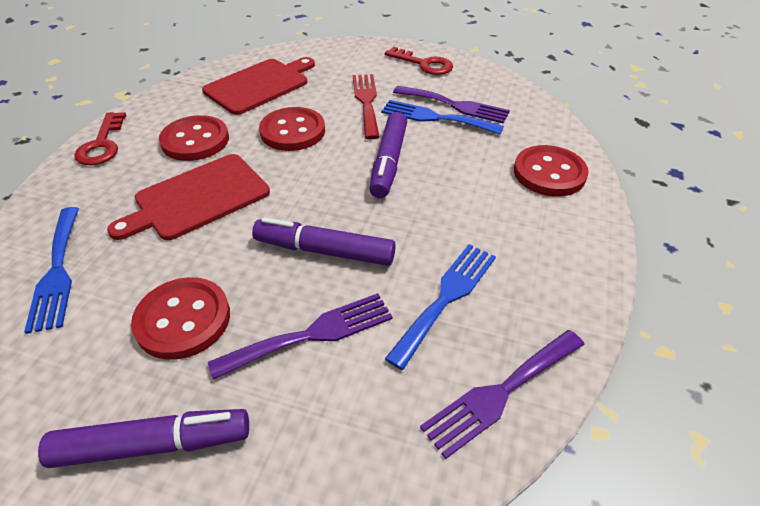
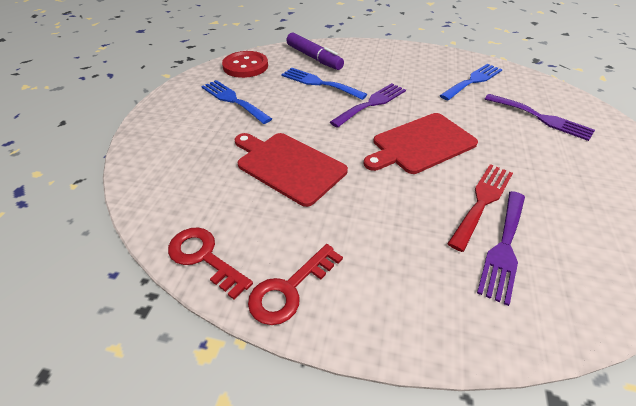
purple marker: 3 -> 1
red button: 4 -> 1

